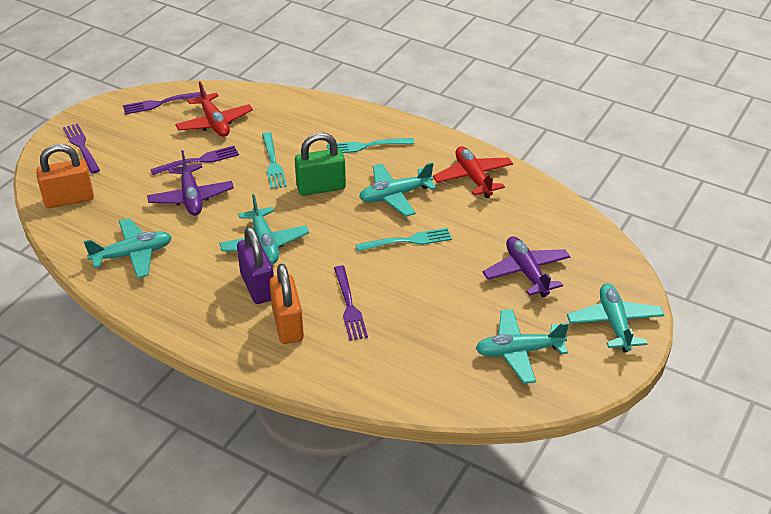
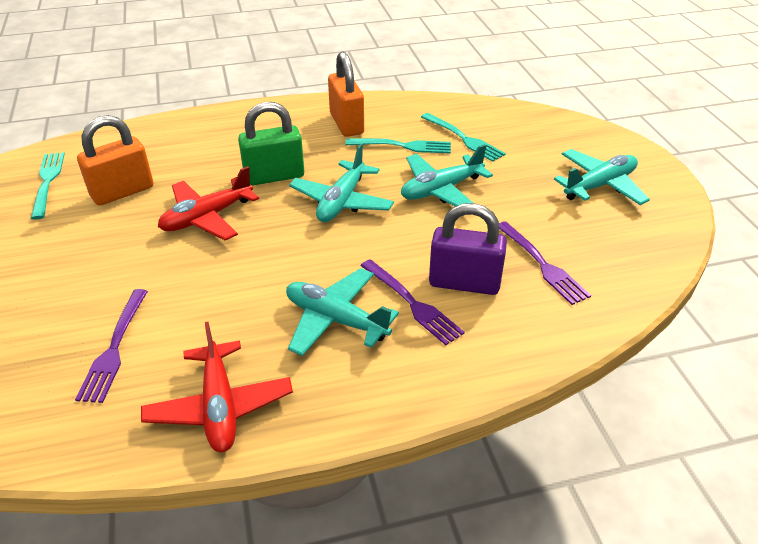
purple fork: 4 -> 3
purple plane: 2 -> 0
turquoise plane: 5 -> 4

